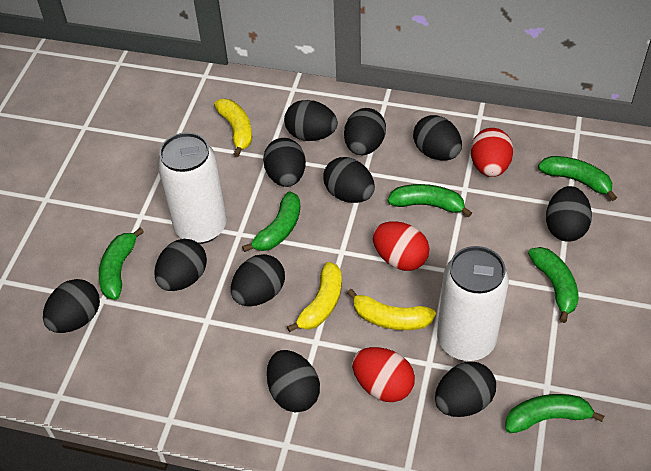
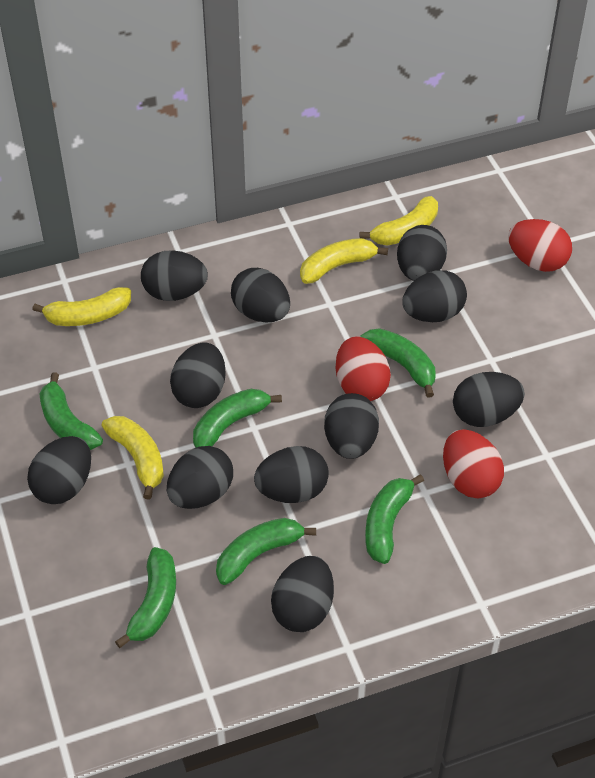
white can: 2 -> 0
yellow banana: 3 -> 4

